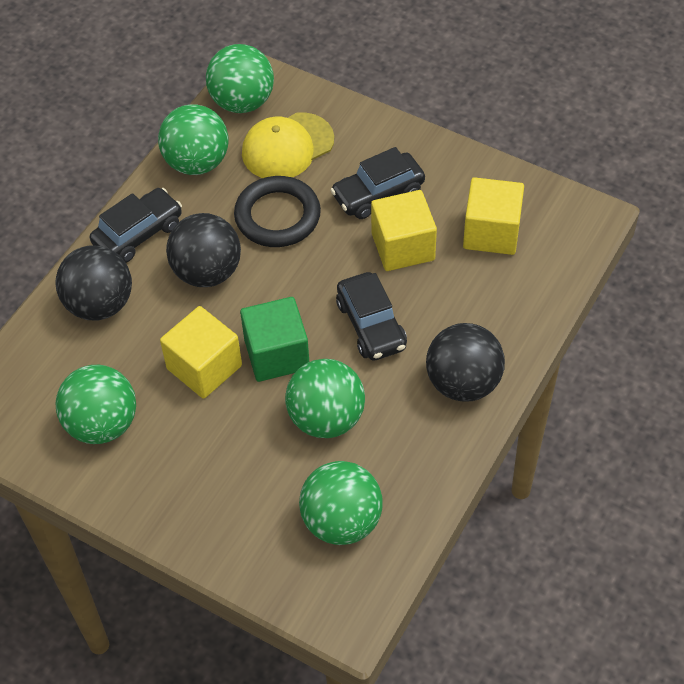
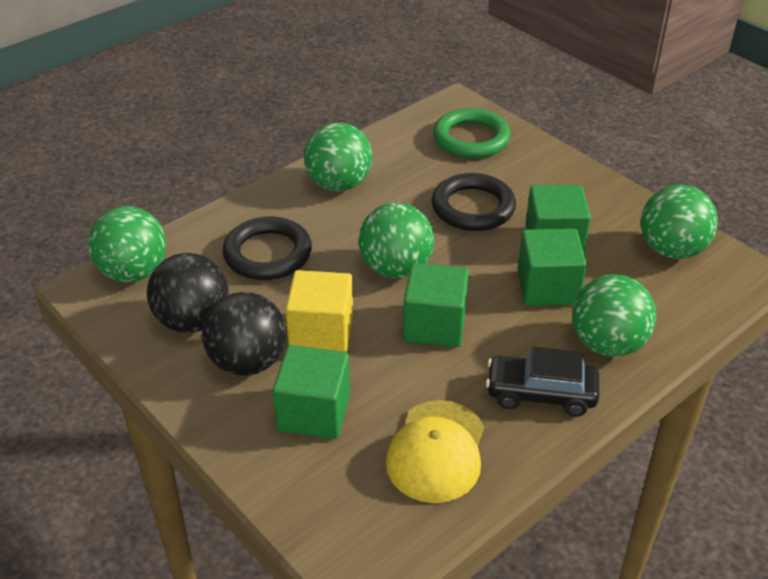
black ball: 3 -> 2
black car: 3 -> 1
black ring: 1 -> 2
green cube: 1 -> 4
green ring: 0 -> 1
yellow cube: 3 -> 1

